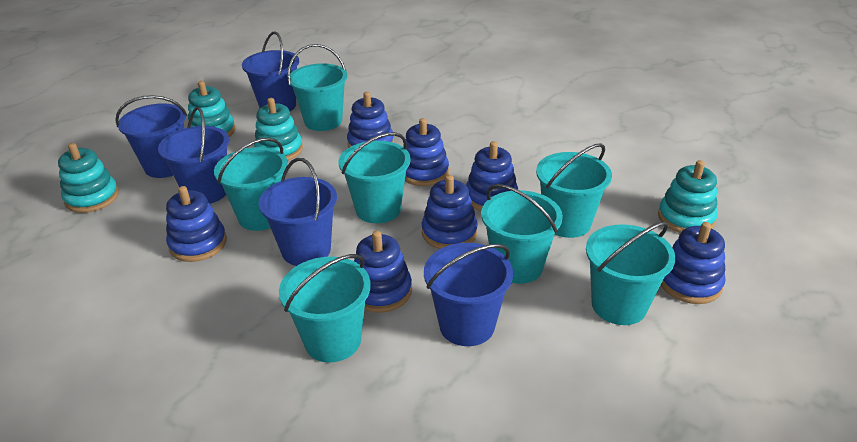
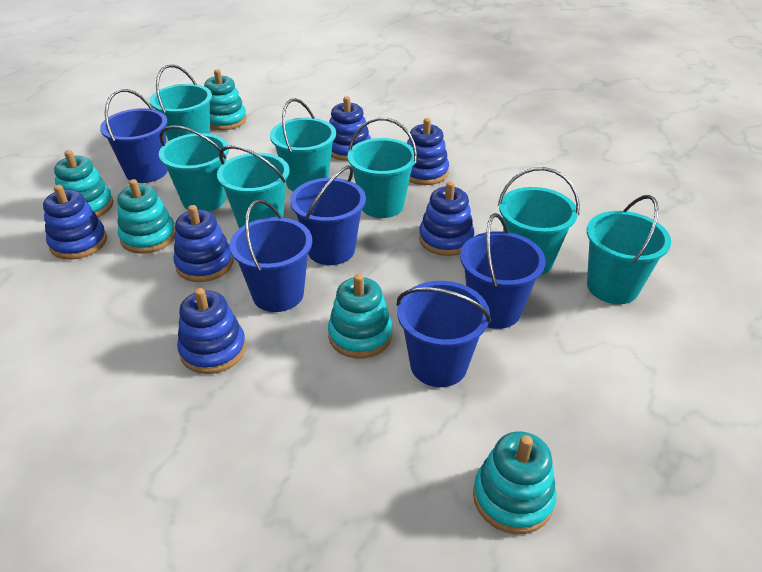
blue stacking toy: 7 -> 6
turquoise stacking toy: 4 -> 5

